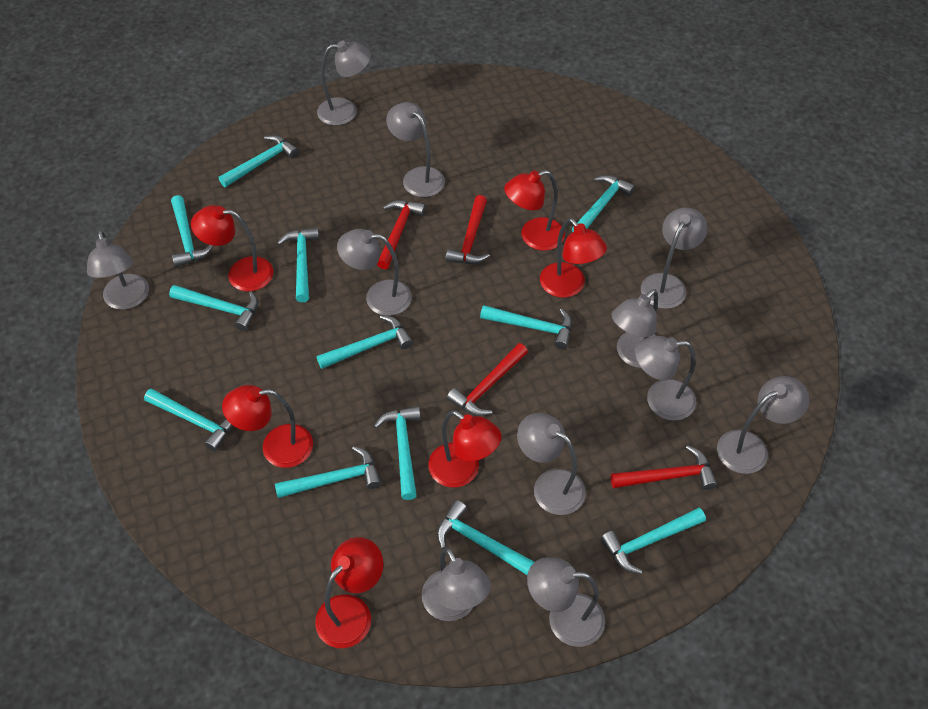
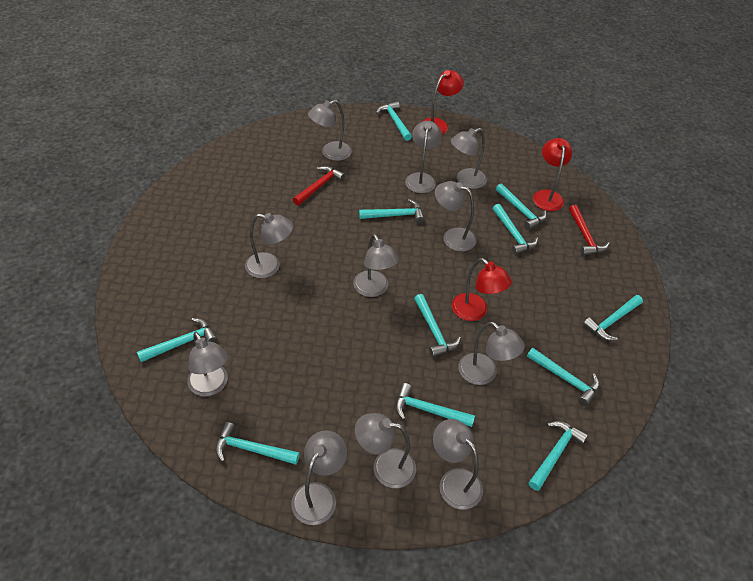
red hammer: 4 -> 2
red lamp: 6 -> 3
turquoise hammer: 12 -> 11

